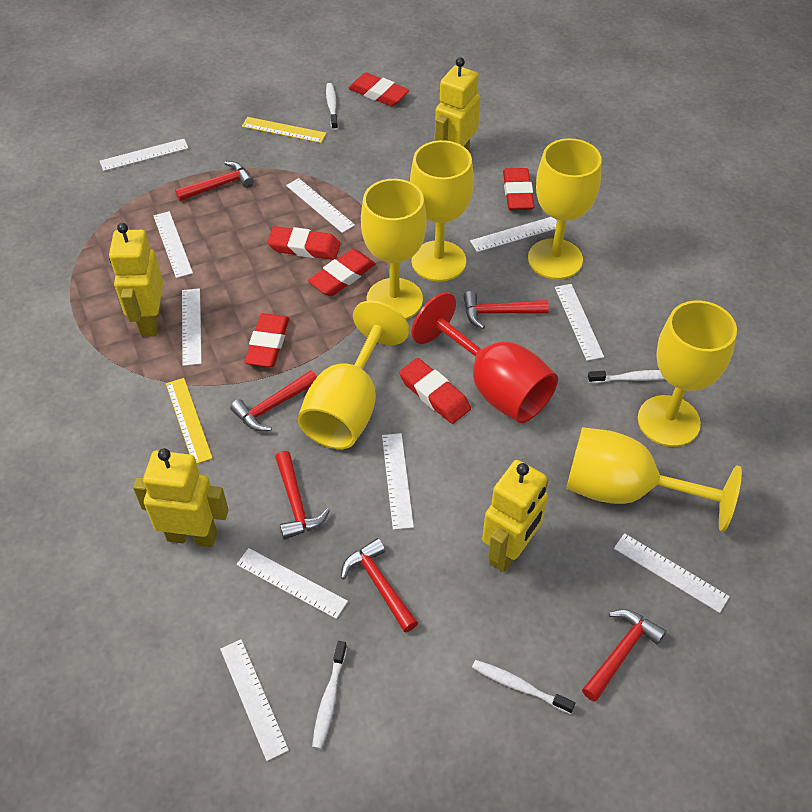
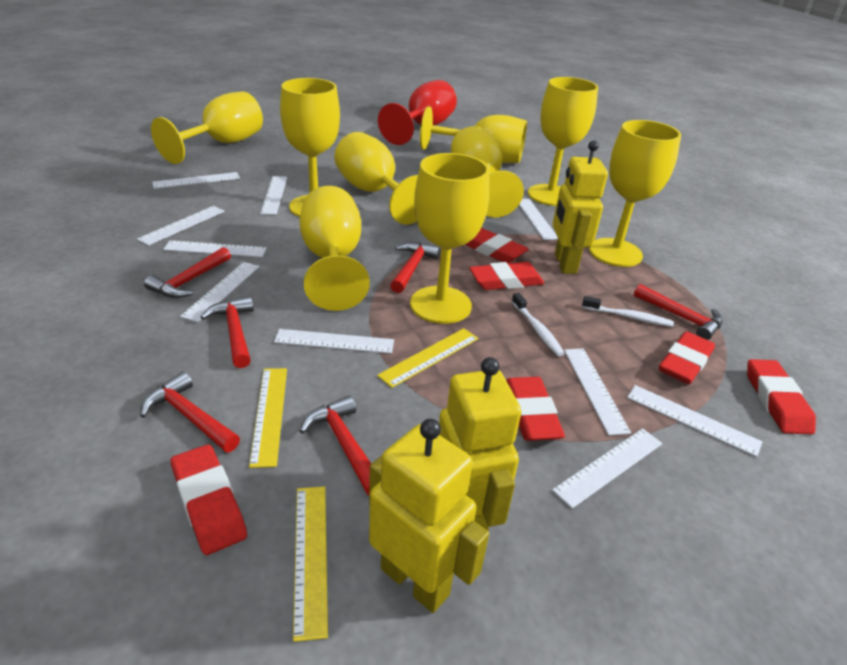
white toothbrush: 4 -> 2
yellow goblet: 6 -> 9
yellow robot: 4 -> 3
yellow ruler: 2 -> 3

